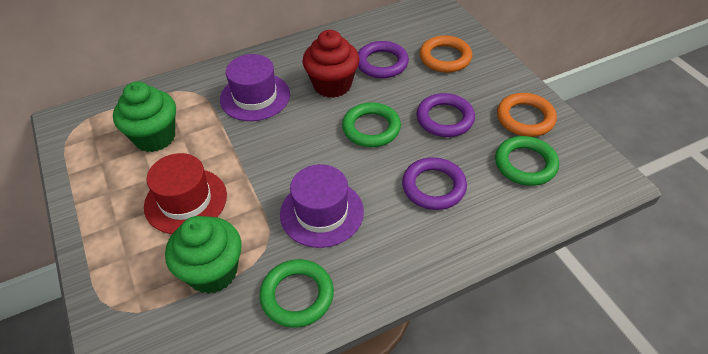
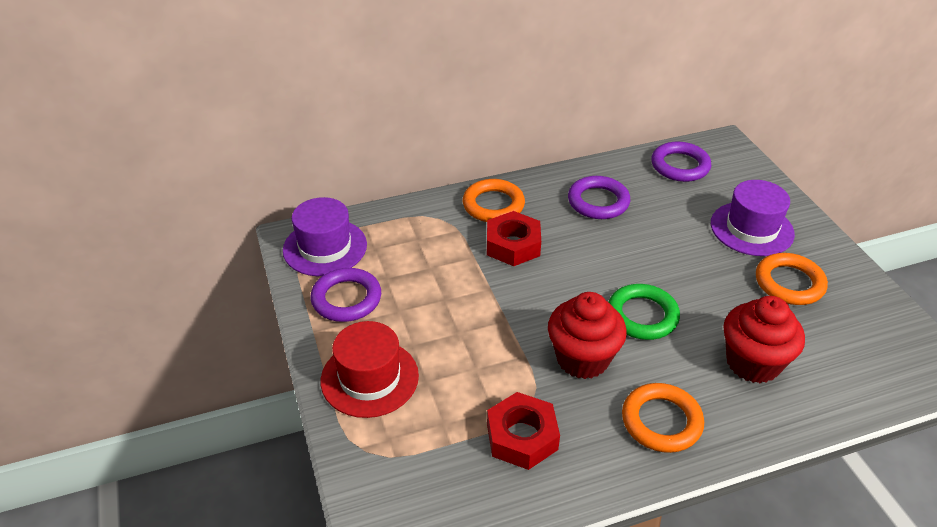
green cupcake: 2 -> 0
green ring: 3 -> 1
orange ring: 2 -> 3
red cupcake: 1 -> 2
red nut: 0 -> 2

